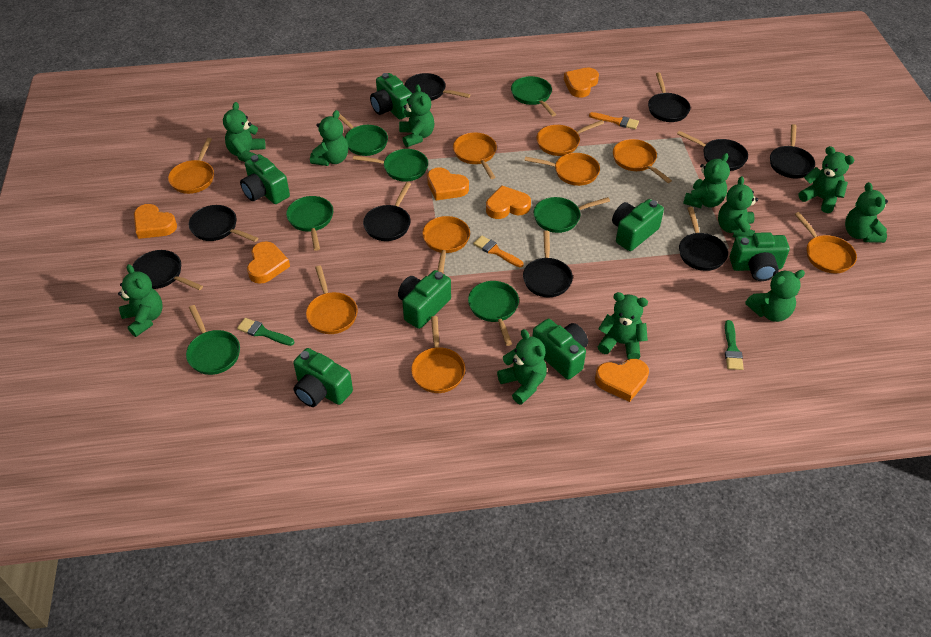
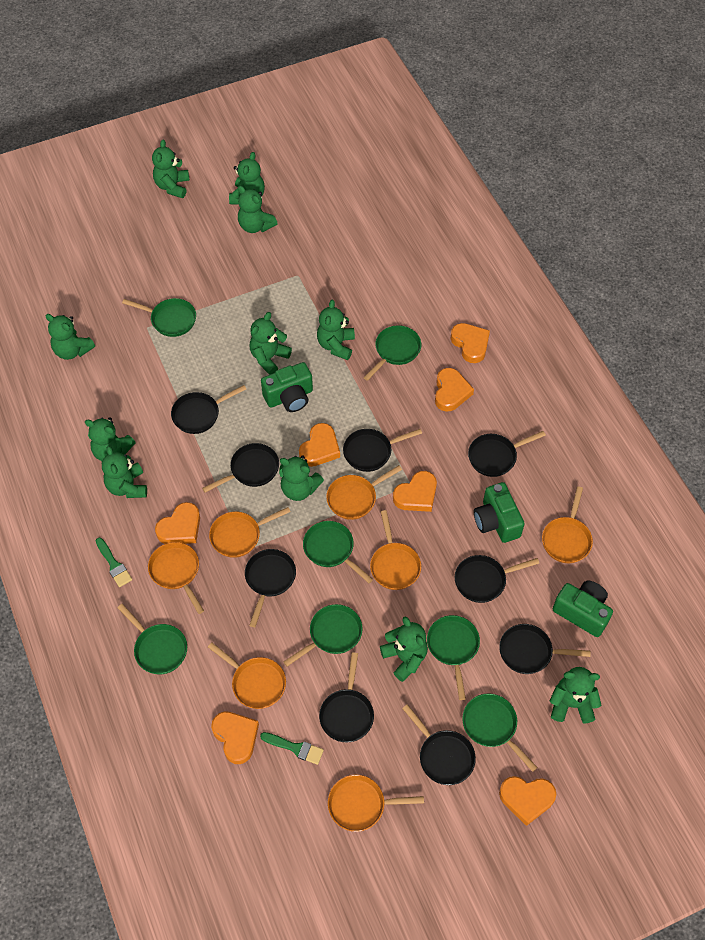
green camera: 7 -> 3
orange brush: 2 -> 0
orange heart: 6 -> 7
orange pan: 9 -> 7

